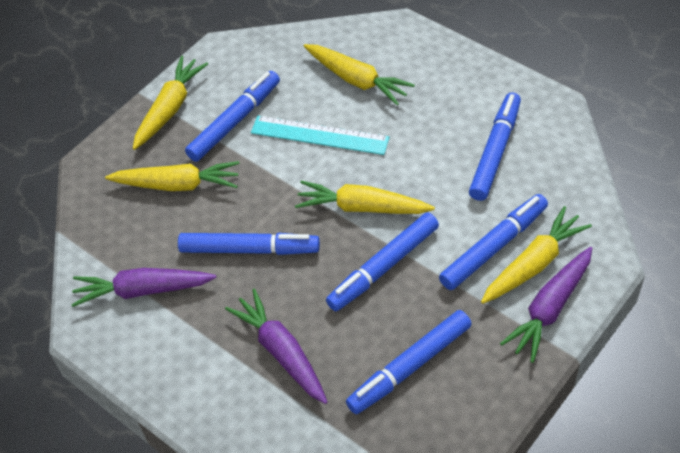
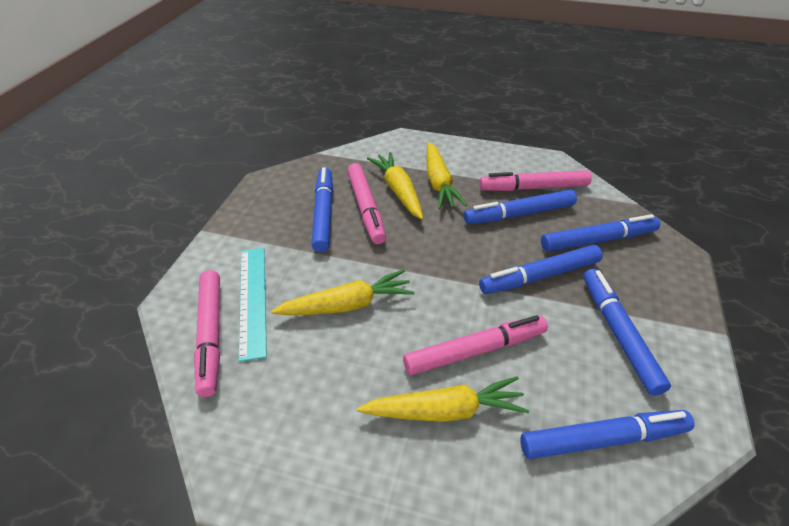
pink marker: 0 -> 4
purple carrot: 3 -> 0
yellow carrot: 5 -> 4

